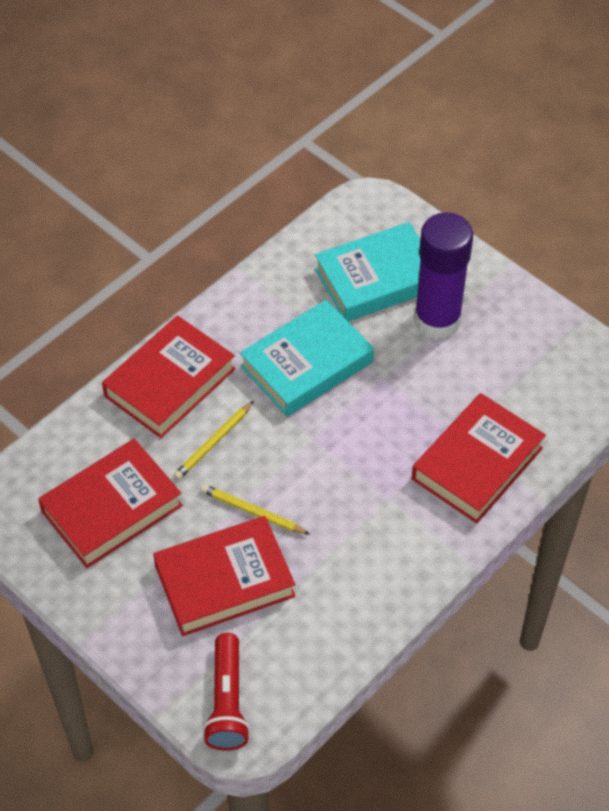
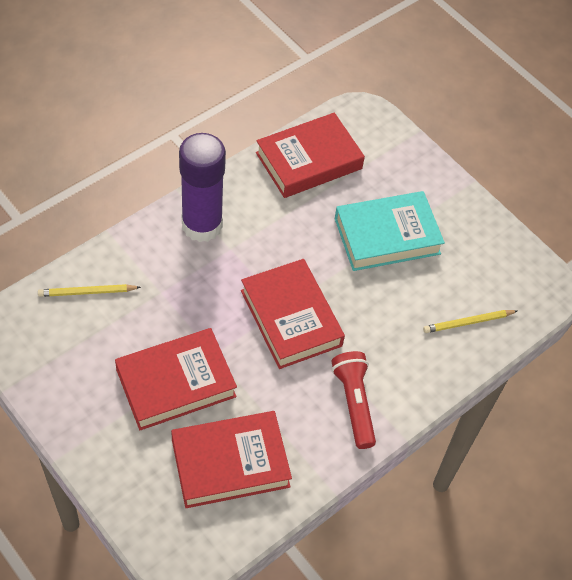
turquoise book: 2 -> 1

